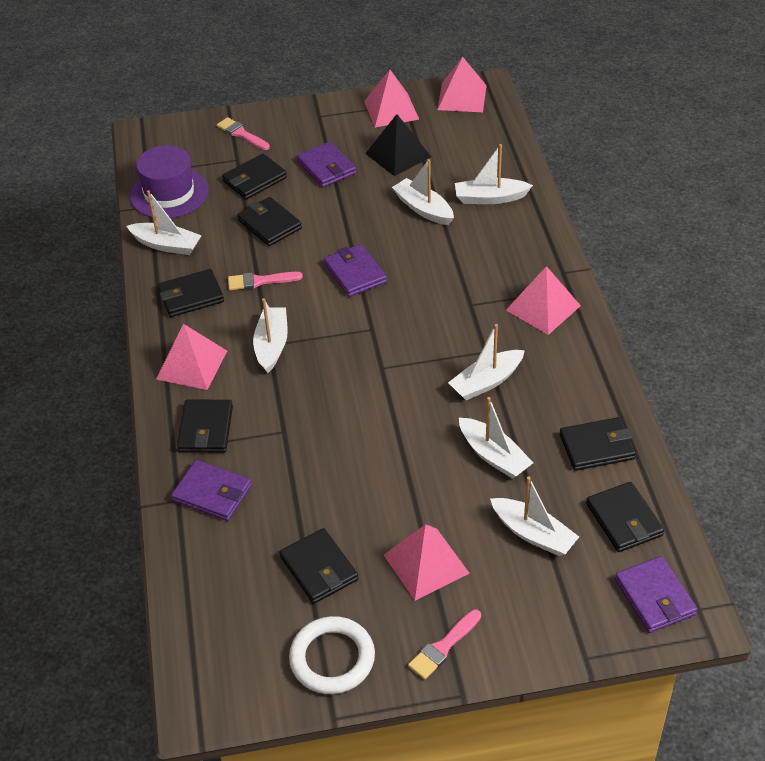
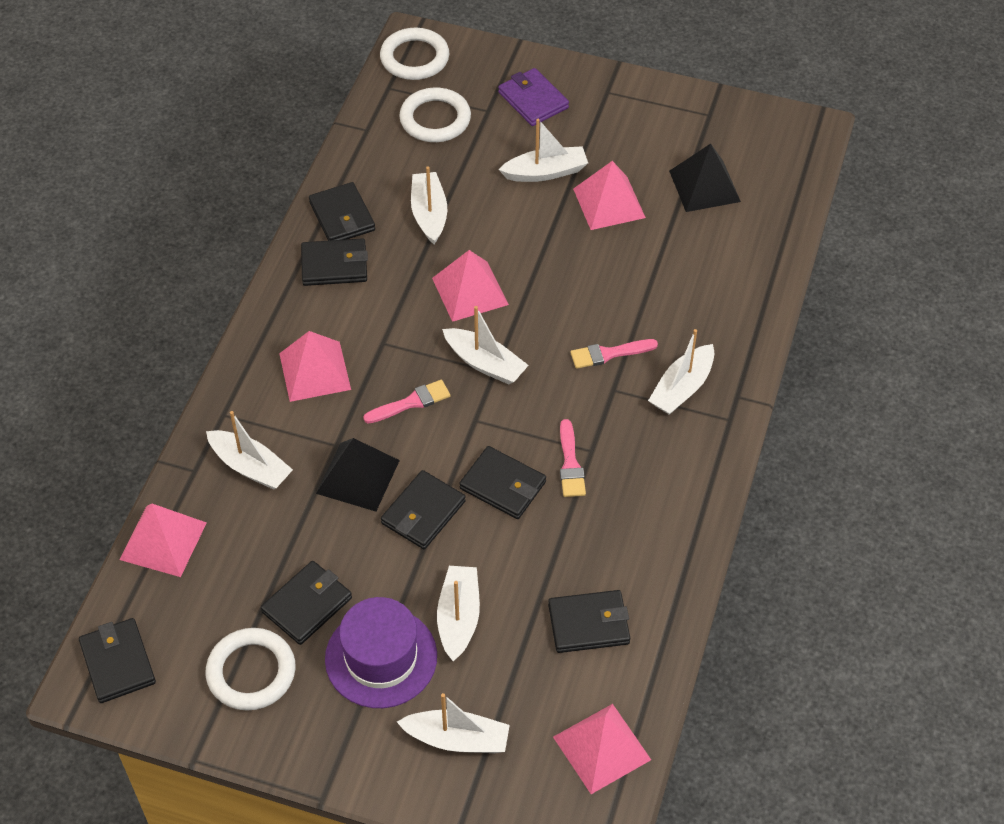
black pyramid: 1 -> 2
purple wallet: 4 -> 1
white ring: 1 -> 3

